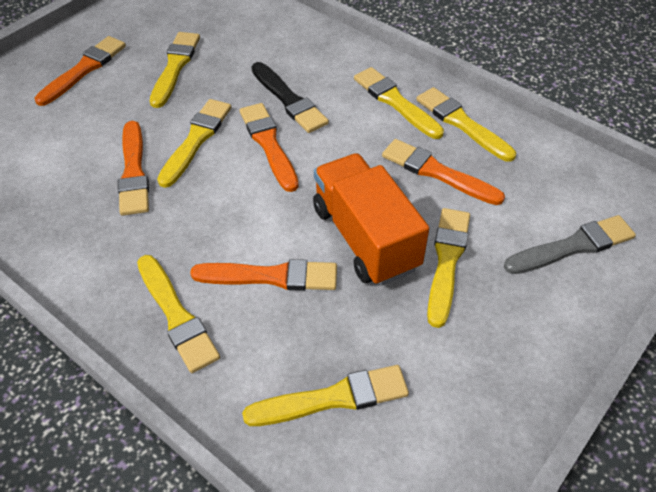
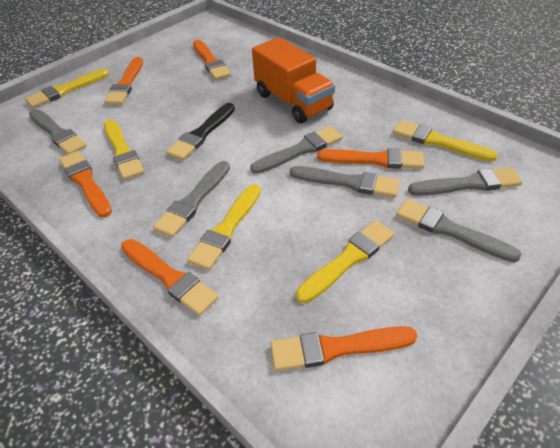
grey brush: 1 -> 6
orange brush: 5 -> 6
yellow brush: 7 -> 5

